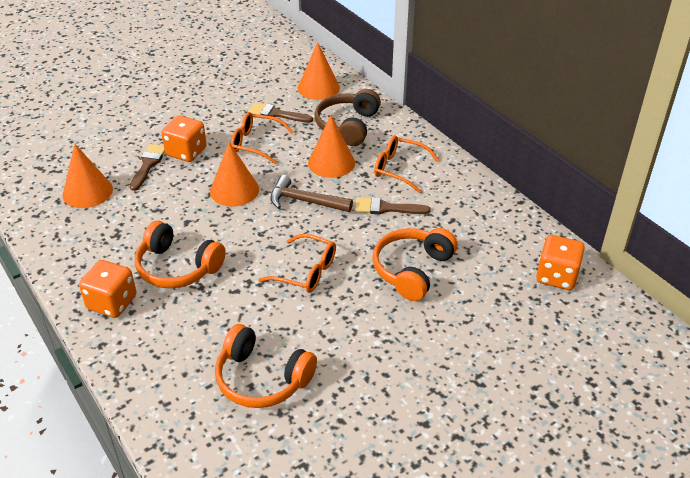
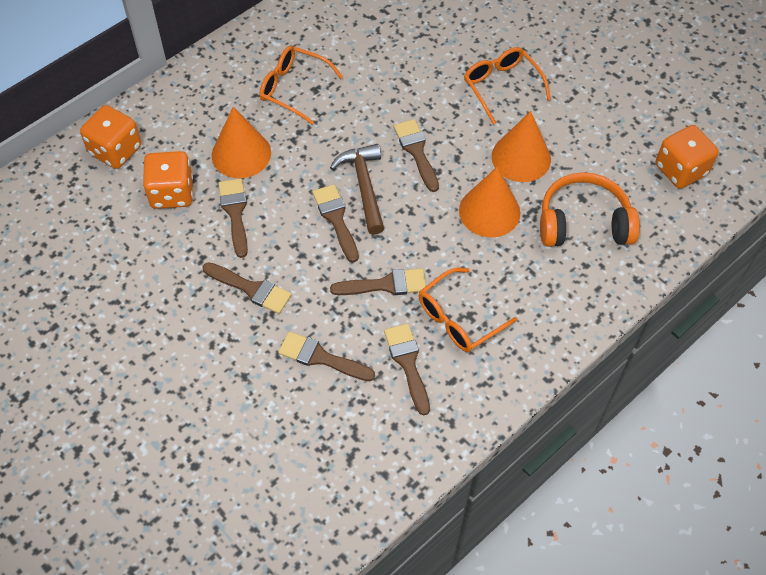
brown brush: 3 -> 7
brown headphones: 1 -> 0
orange cone: 4 -> 3
orange headphones: 3 -> 1

